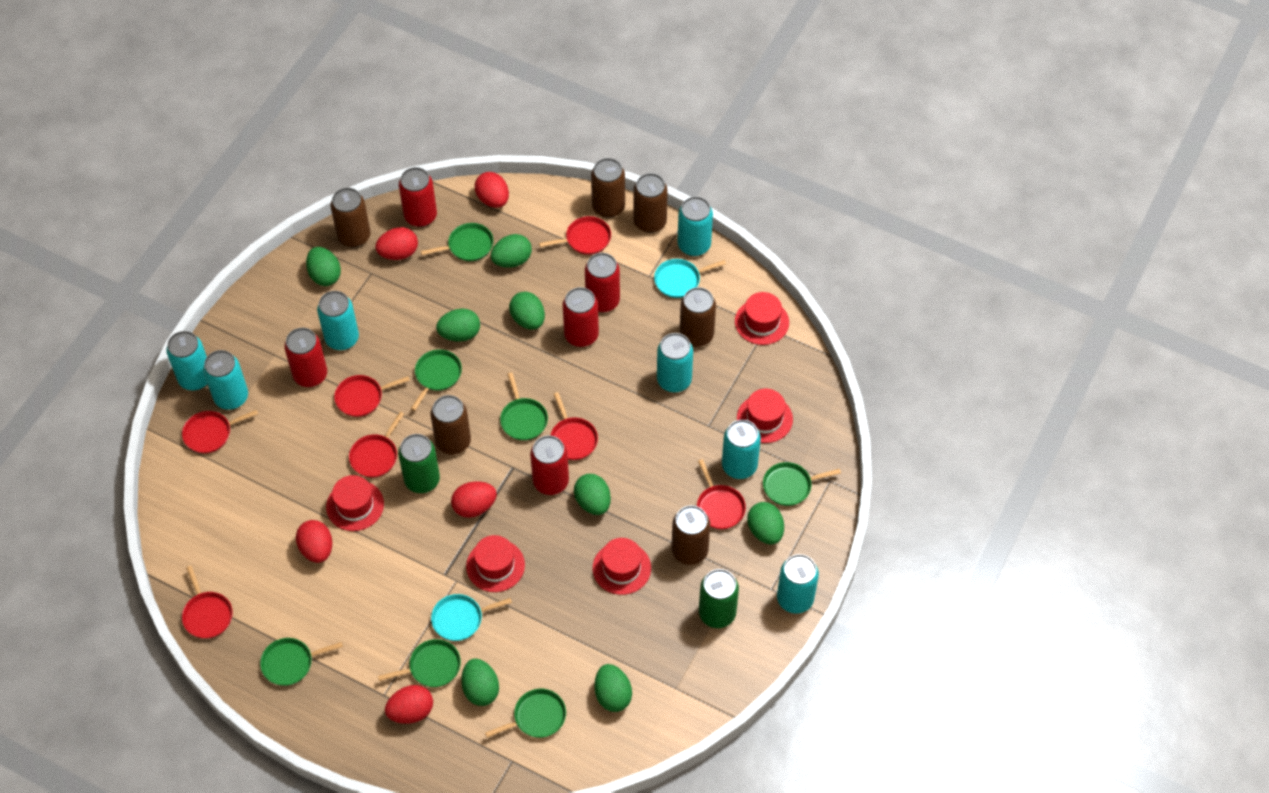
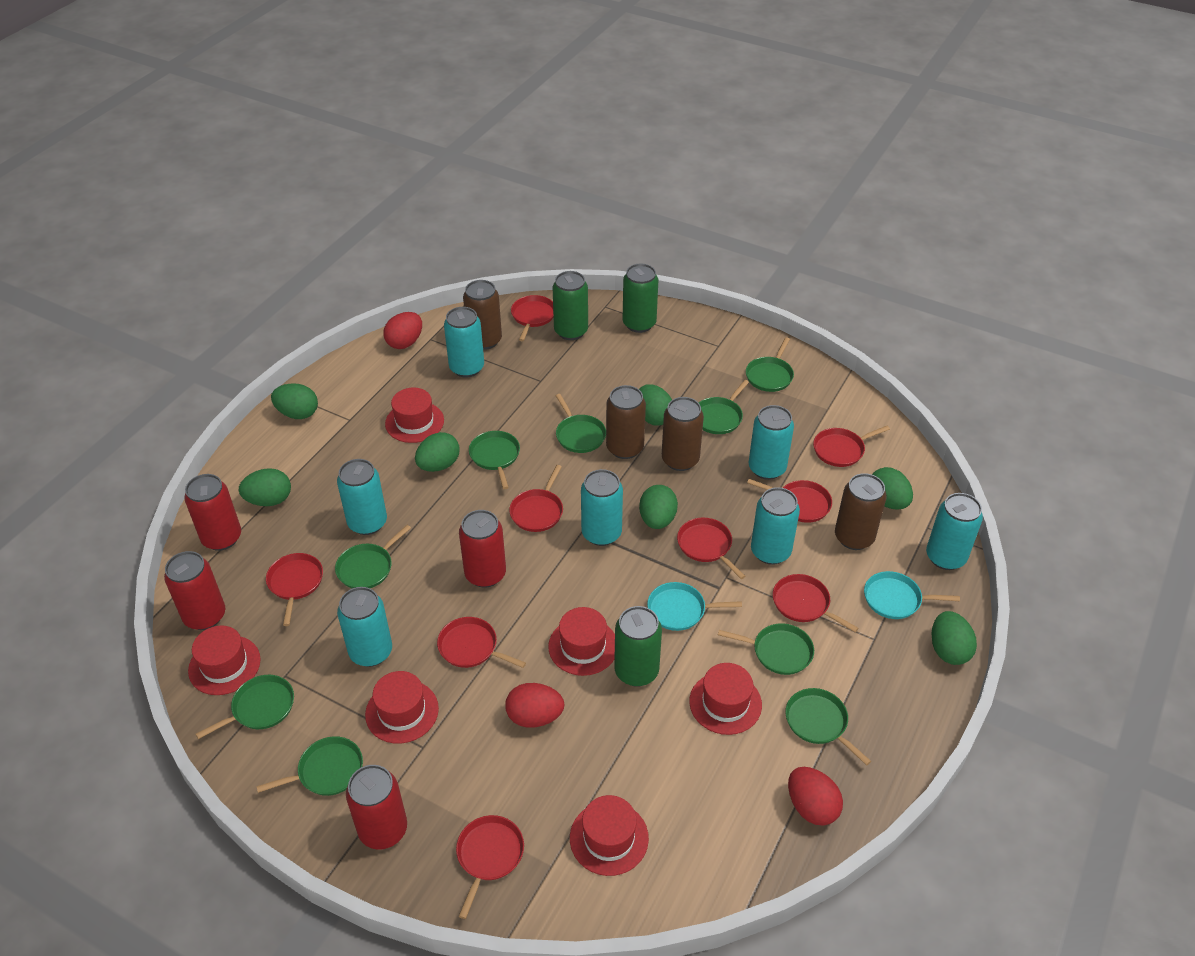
brown can: 6 -> 4
green can: 2 -> 3
green egg: 8 -> 7
green pan: 7 -> 9
red can: 5 -> 4
red egg: 5 -> 3
red hat: 5 -> 6
red pan: 7 -> 9

